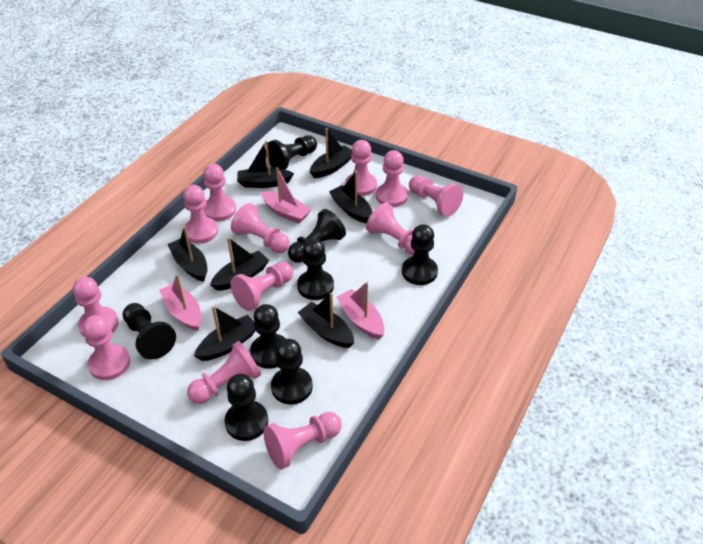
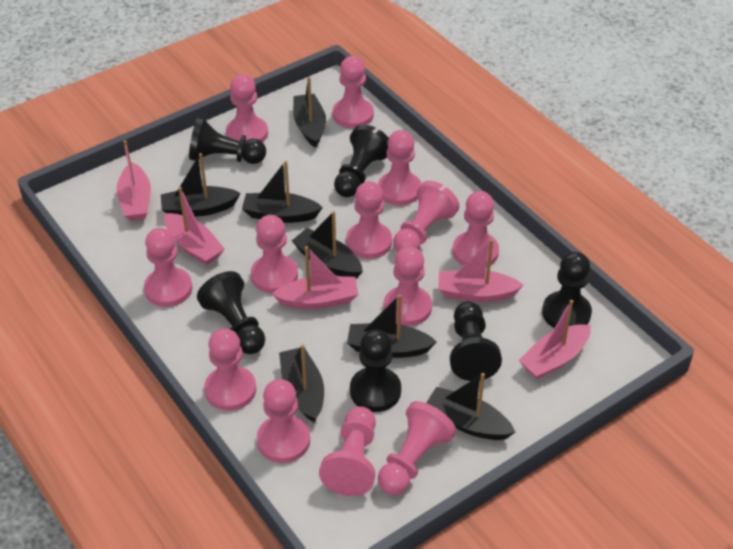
black pawn: 8 -> 6
pink boat: 3 -> 5
pink pawn: 12 -> 13

